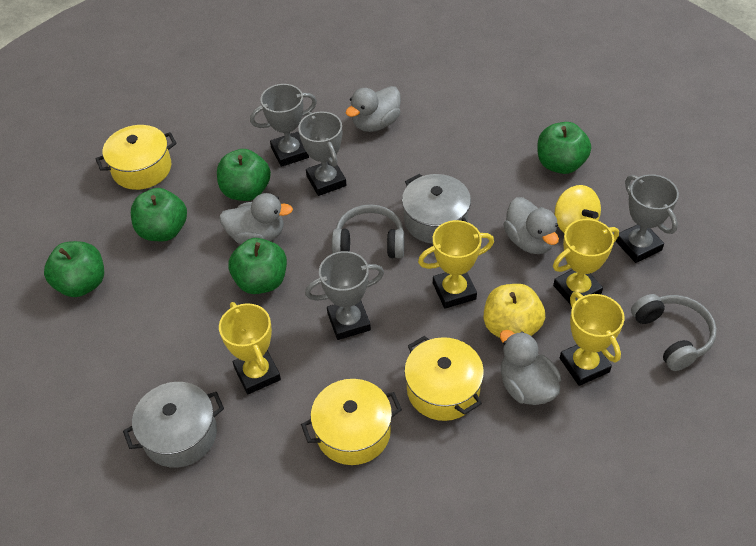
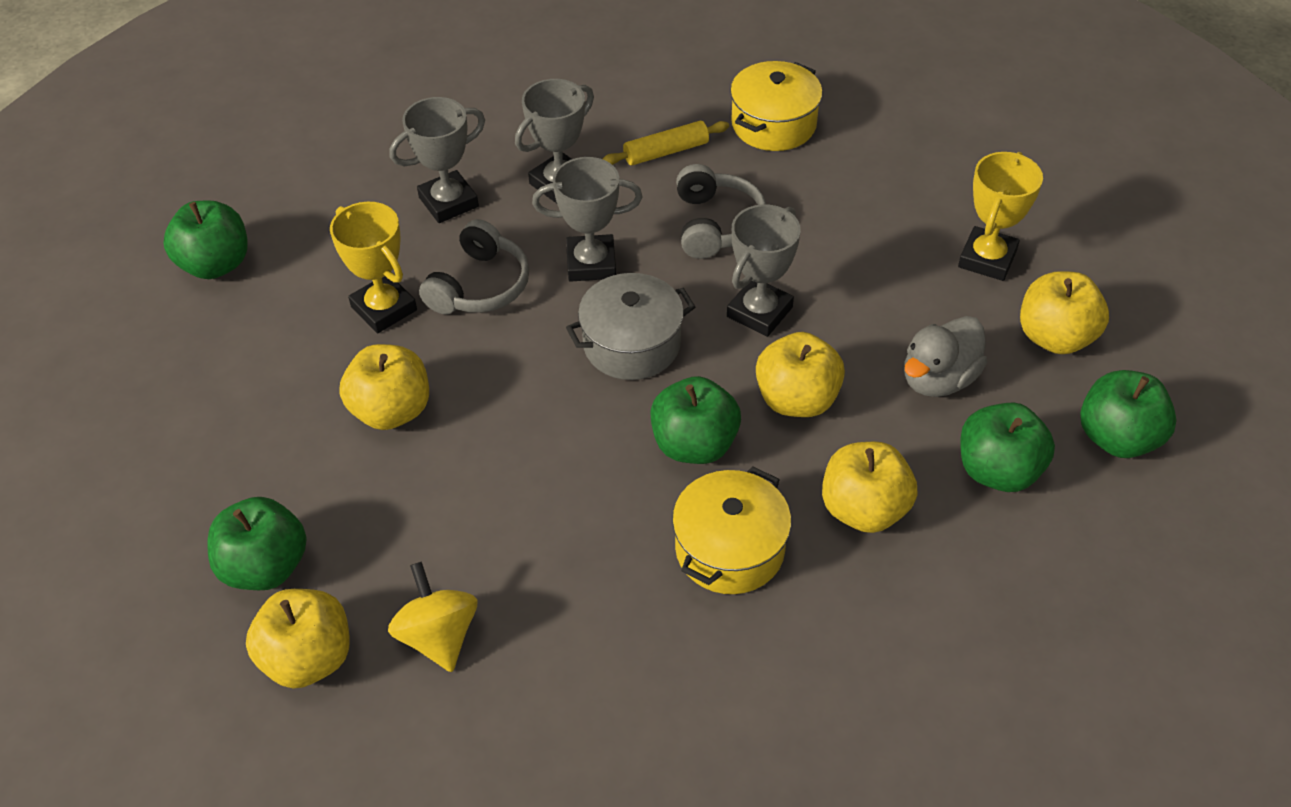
grey duck: 4 -> 1
grey pot: 2 -> 1
yellow apple: 1 -> 5
yellow pot: 3 -> 2
yellow rolling pin: 0 -> 1
yellow trophy: 4 -> 2

